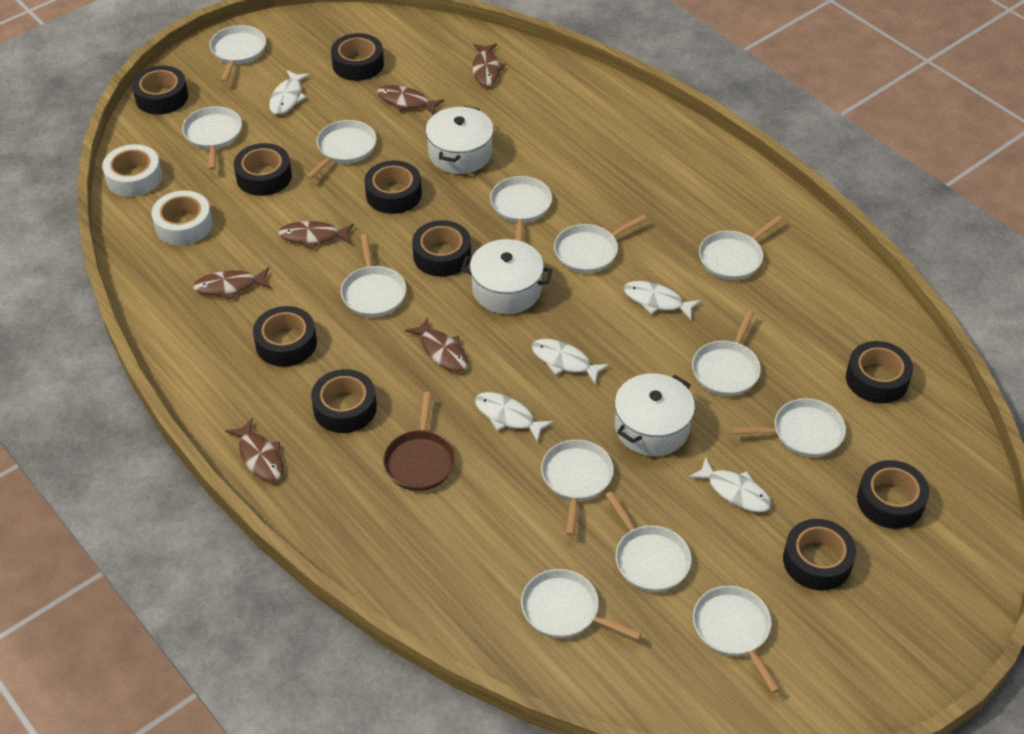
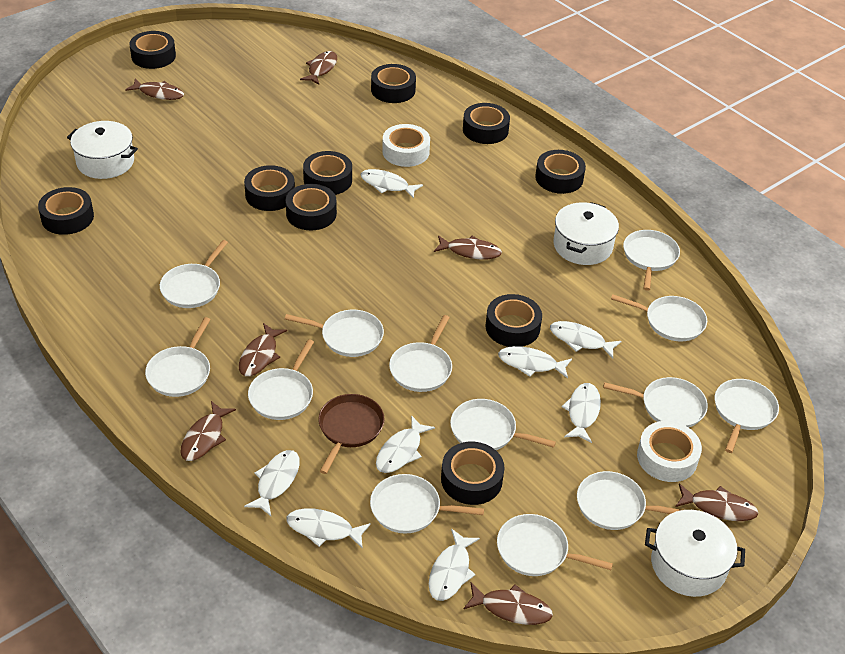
brown fish: 6 -> 7
white fish: 5 -> 8

